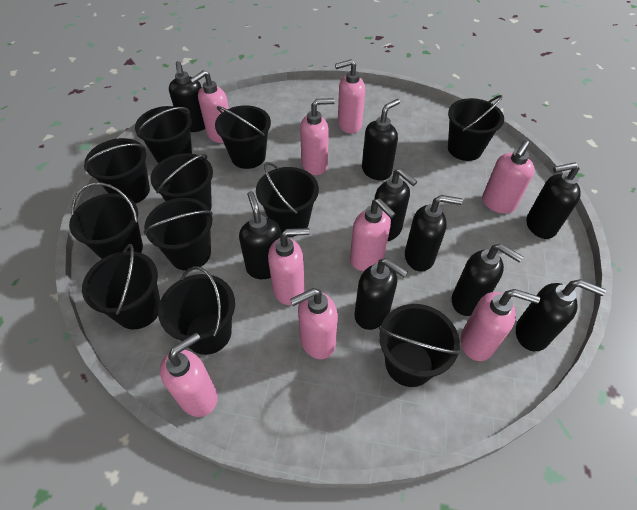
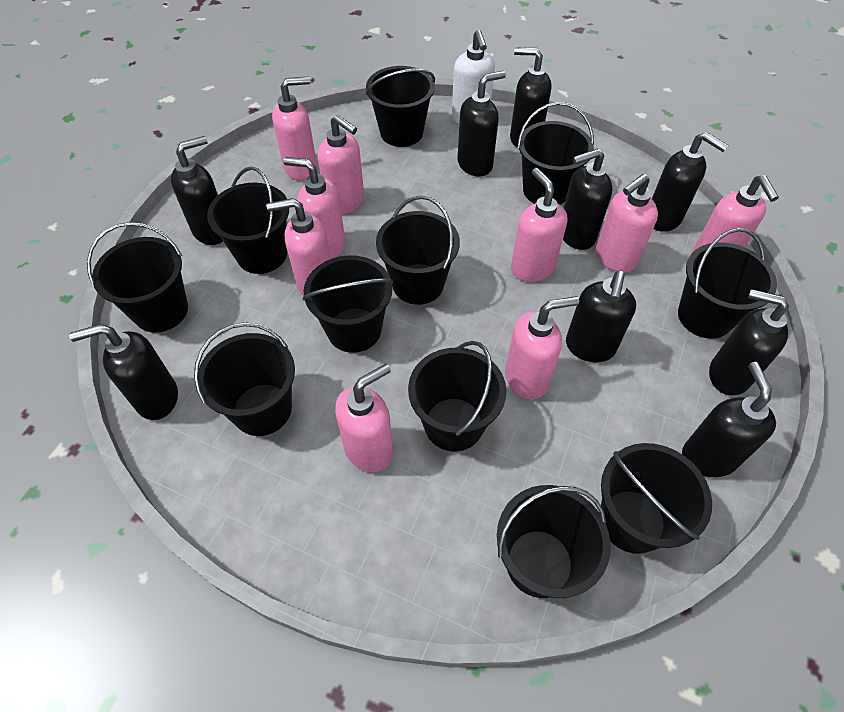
white soap dispenser: 0 -> 1

